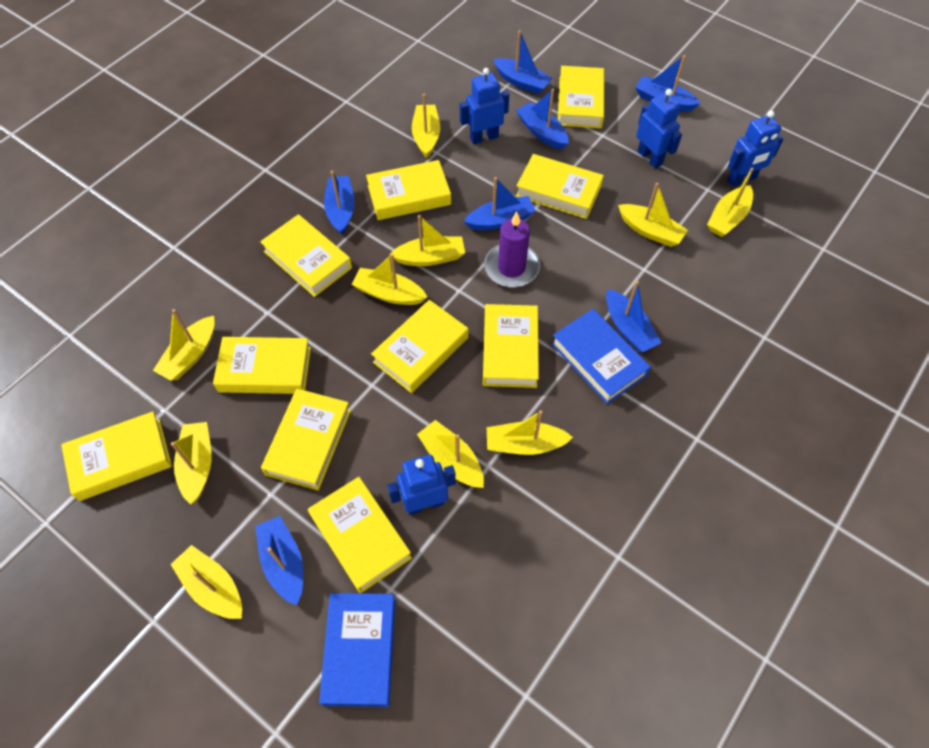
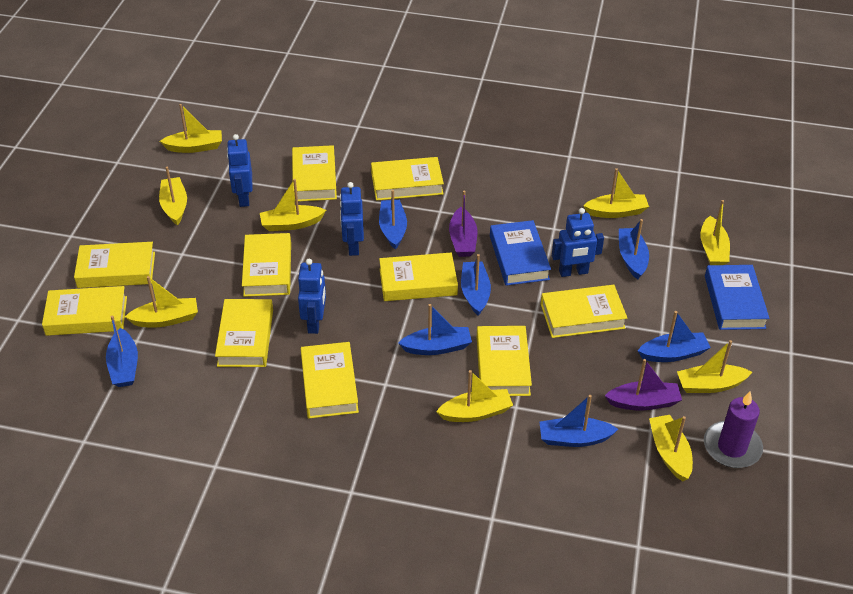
purple boat: 0 -> 2
yellow boat: 10 -> 9

